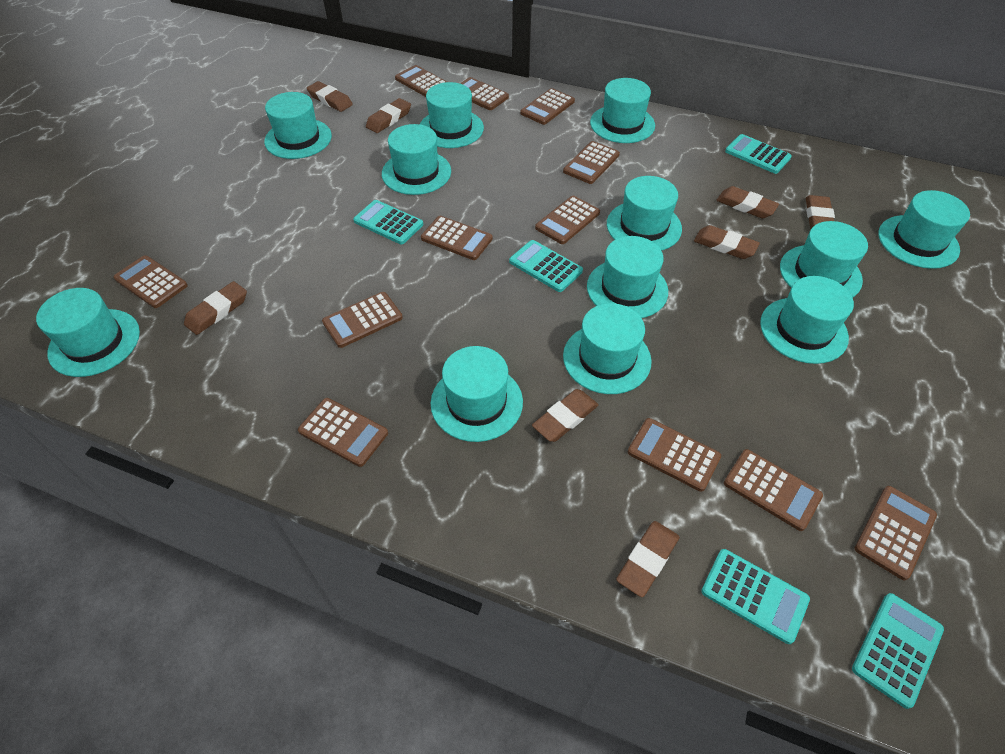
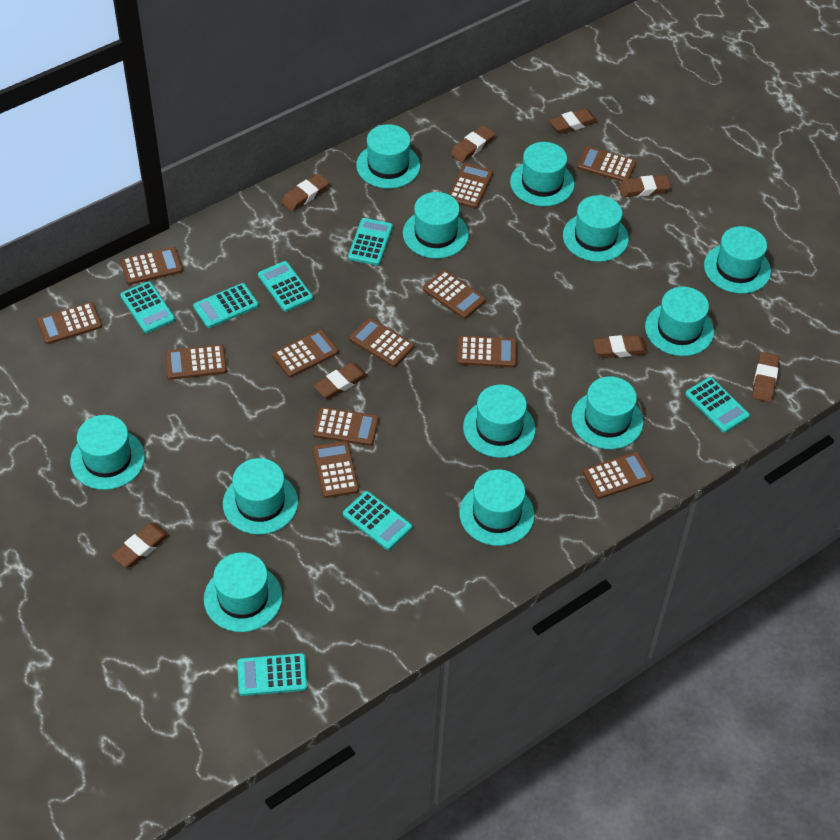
turquoise calculator: 5 -> 7

